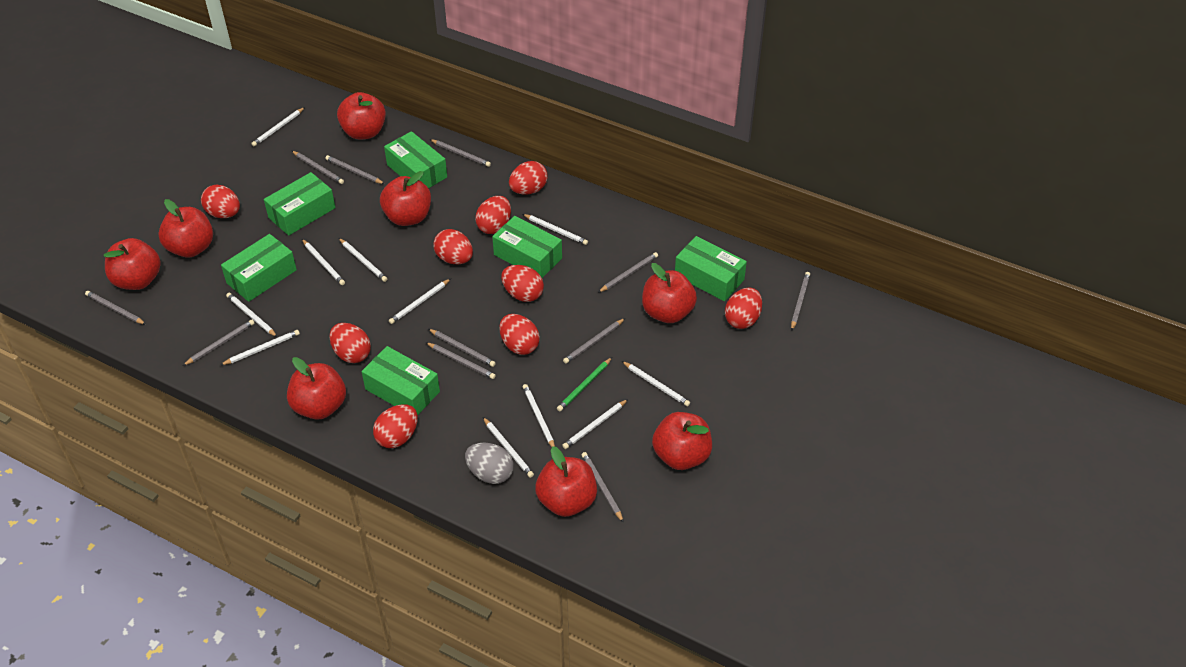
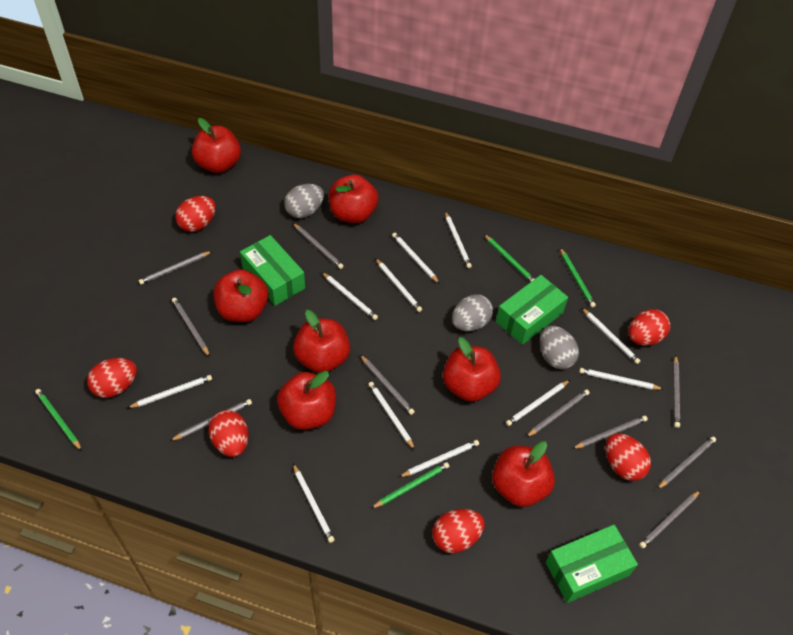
green box: 6 -> 3
green pencil: 1 -> 4
grey egg: 1 -> 3
grey pencil: 11 -> 10
red apple: 8 -> 7
red egg: 9 -> 6

